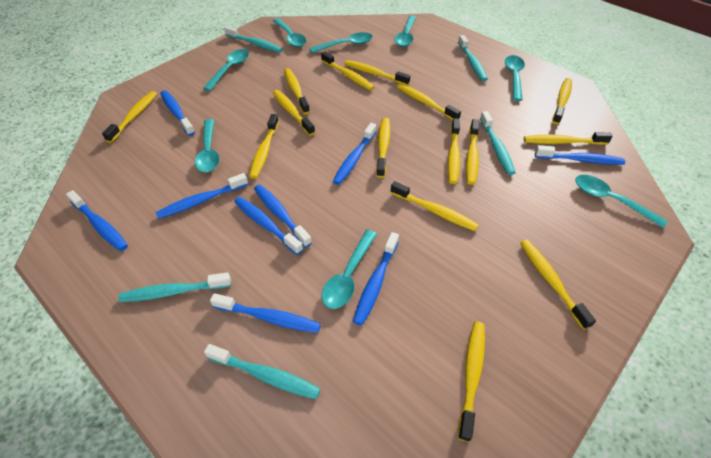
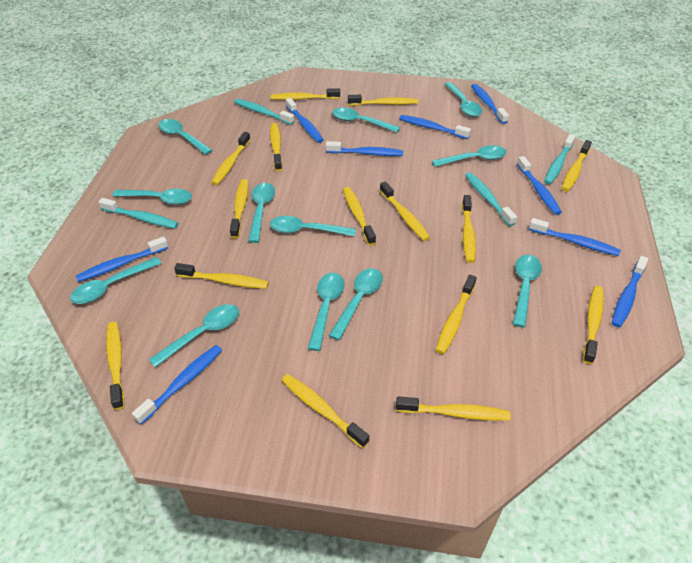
turquoise spoon: 8 -> 12
turquoise toothbrush: 5 -> 4

